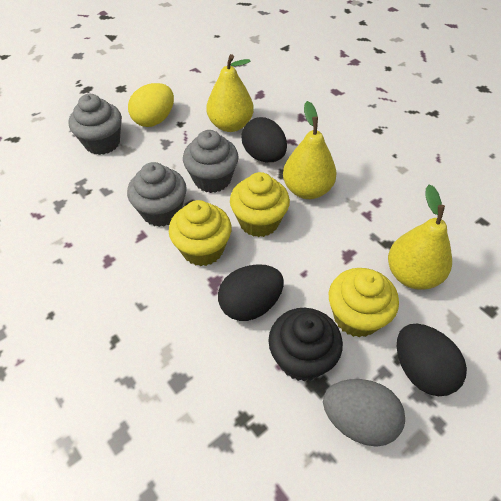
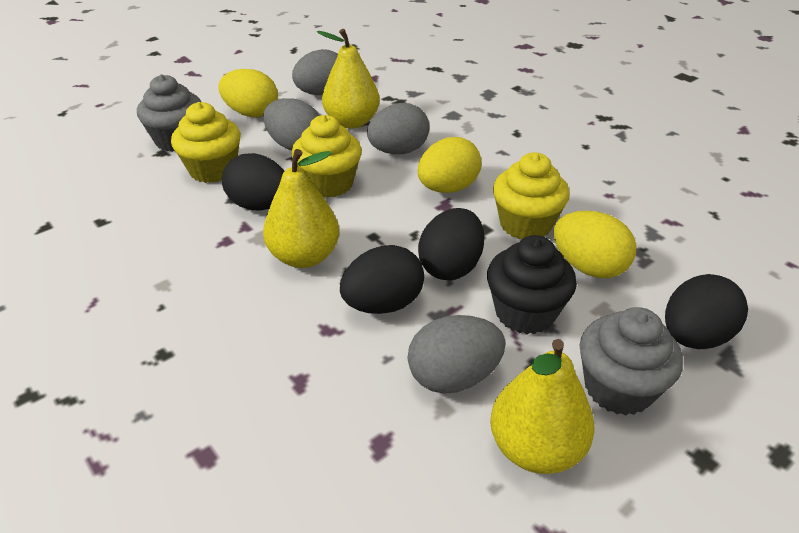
black egg: 3 -> 4
grey cupcake: 3 -> 2
grey egg: 1 -> 4
yellow egg: 1 -> 3

